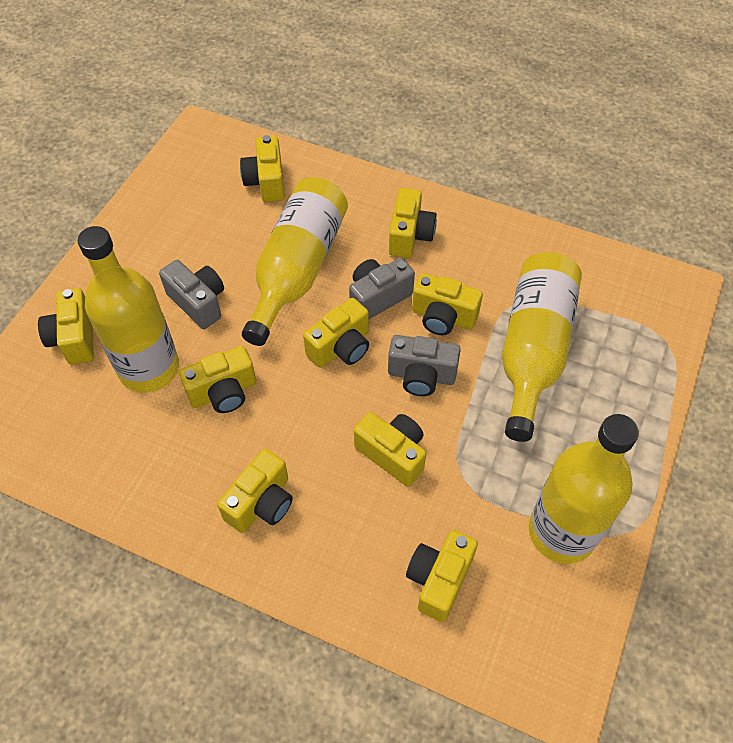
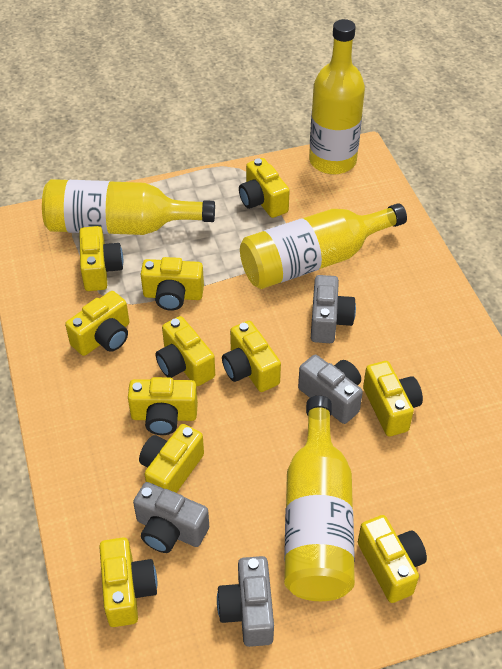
grey camera: 3 -> 4
yellow camera: 9 -> 11

